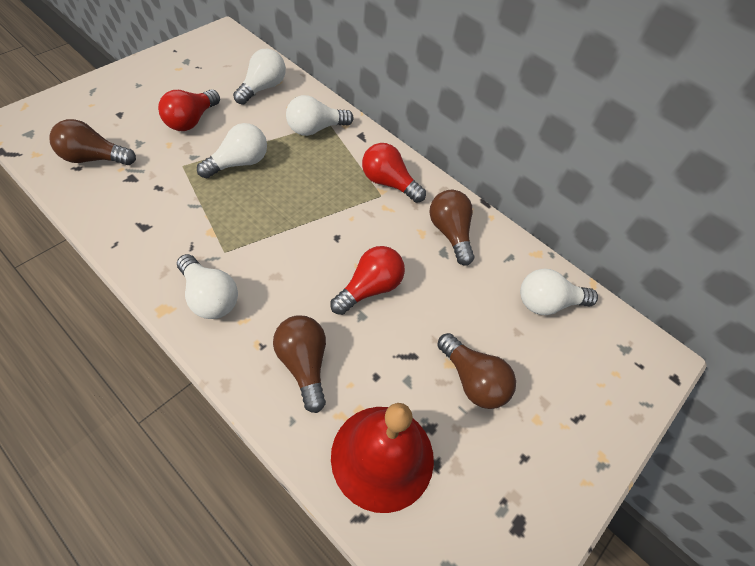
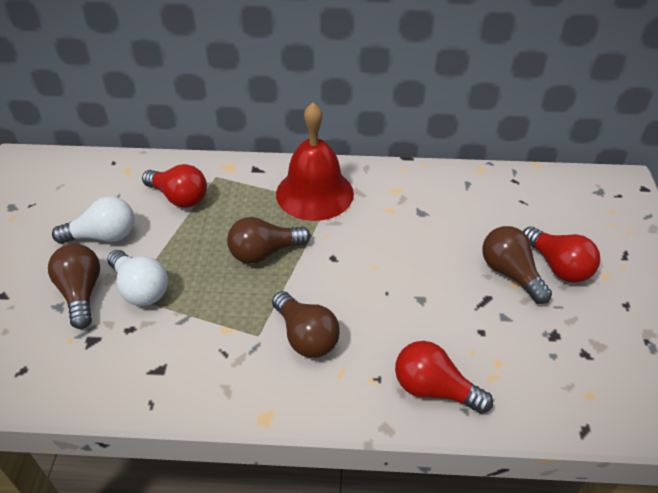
white light bulb: 5 -> 2

